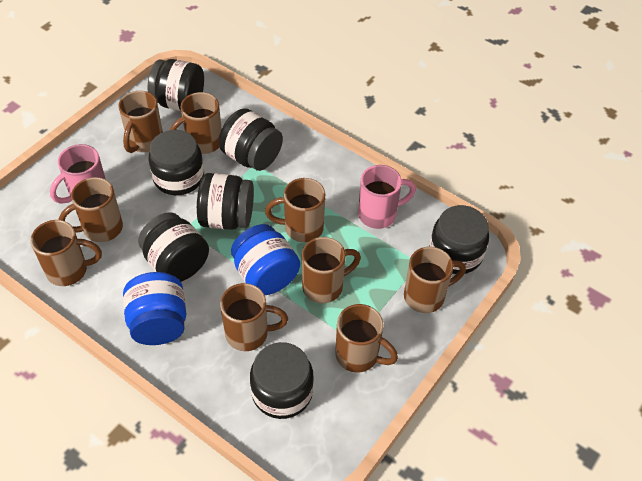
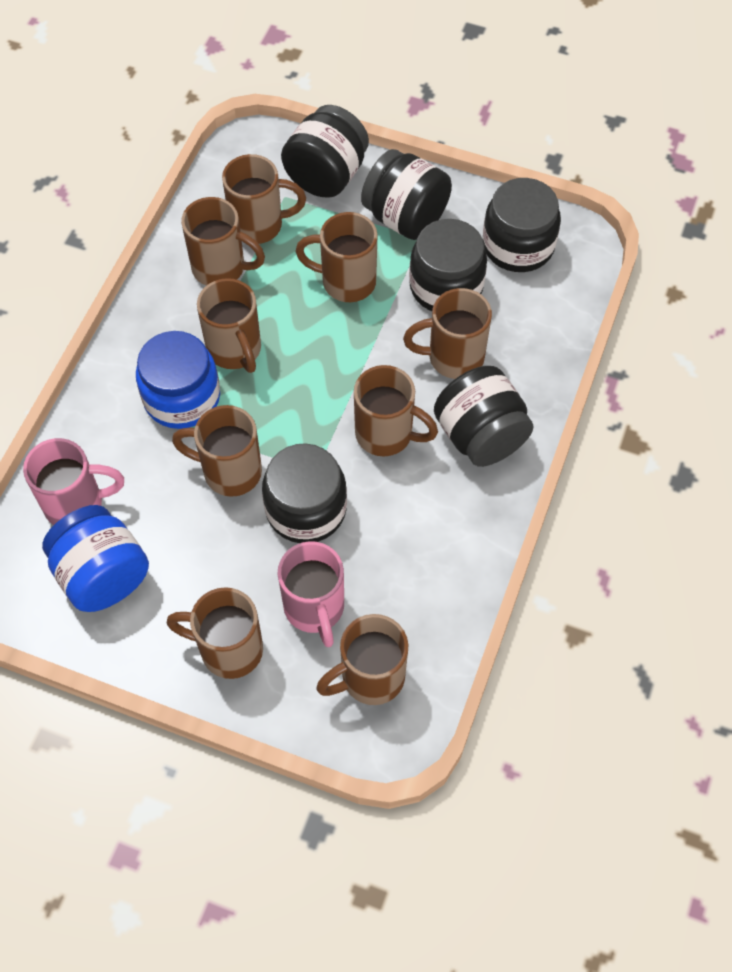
black jar: 7 -> 6

